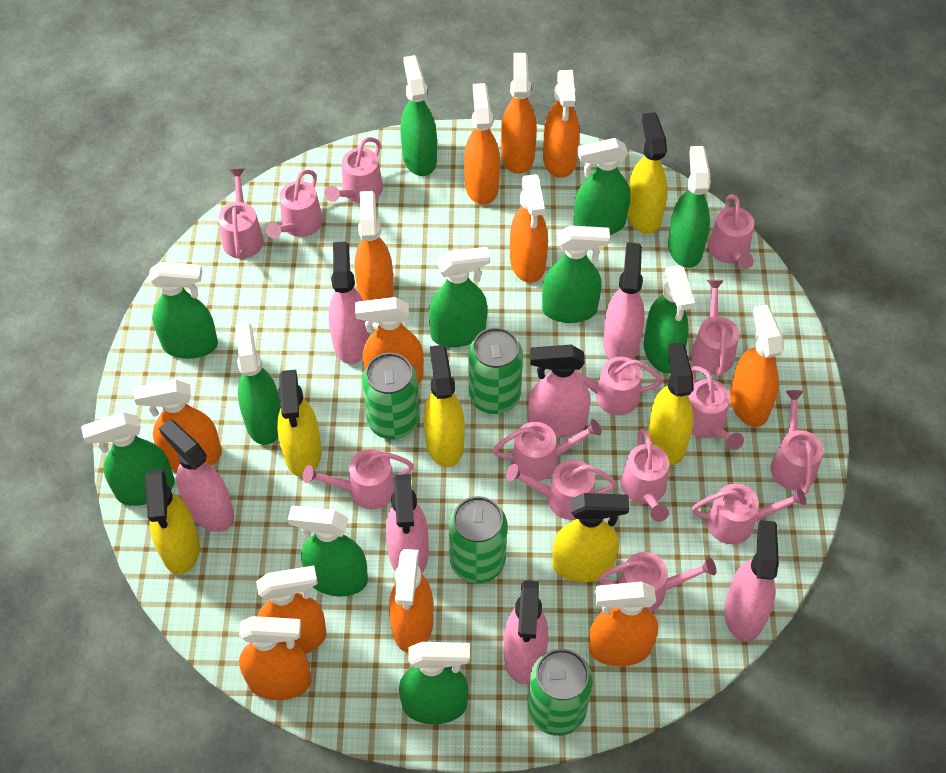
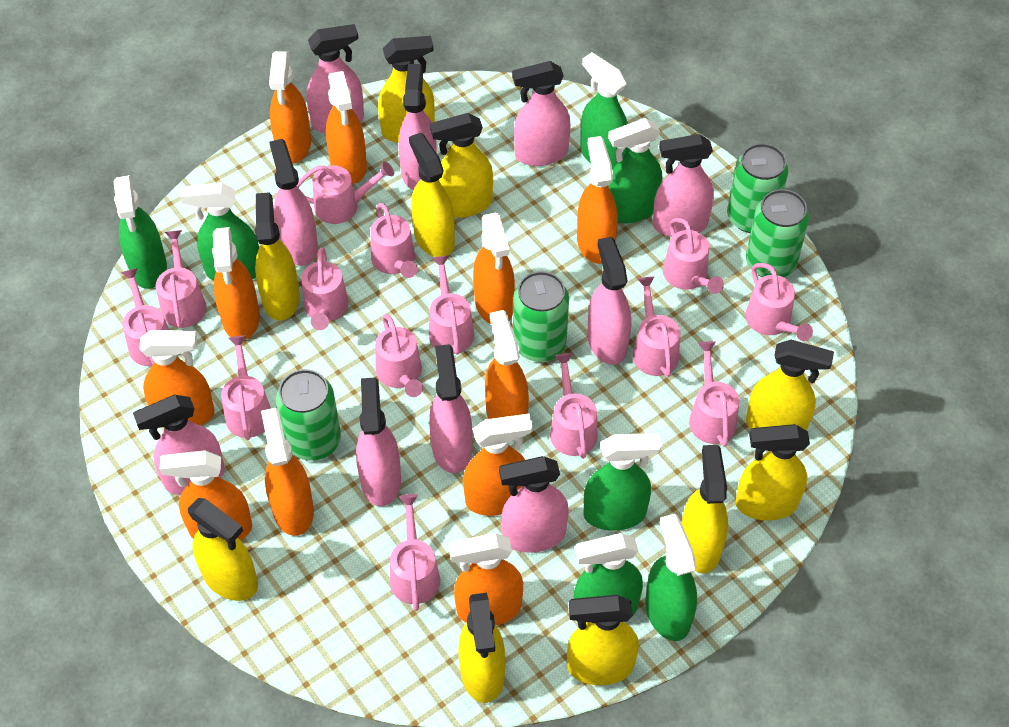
green spray bottle: 11 -> 7
orange spray bottle: 12 -> 11
pink spray bottle: 7 -> 10
yellow spray bottle: 6 -> 10

